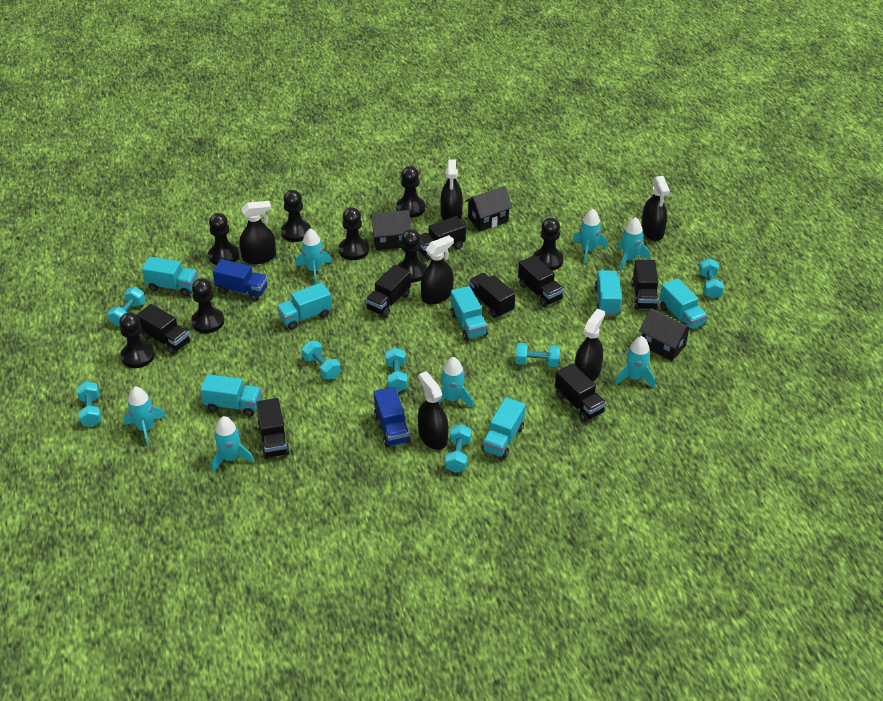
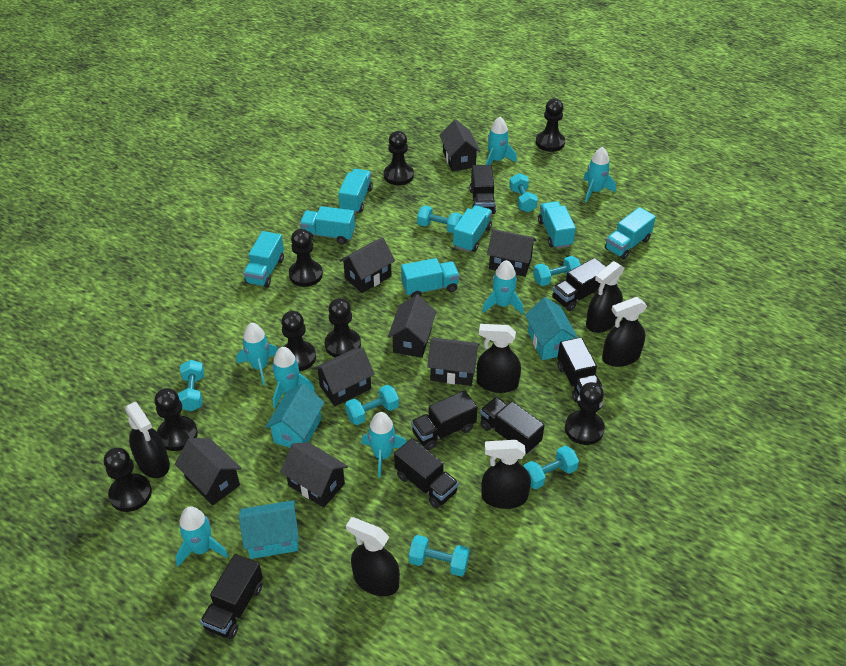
black house: 3 -> 8
black truck: 8 -> 7
blue truck: 2 -> 0
turquoise house: 0 -> 3

